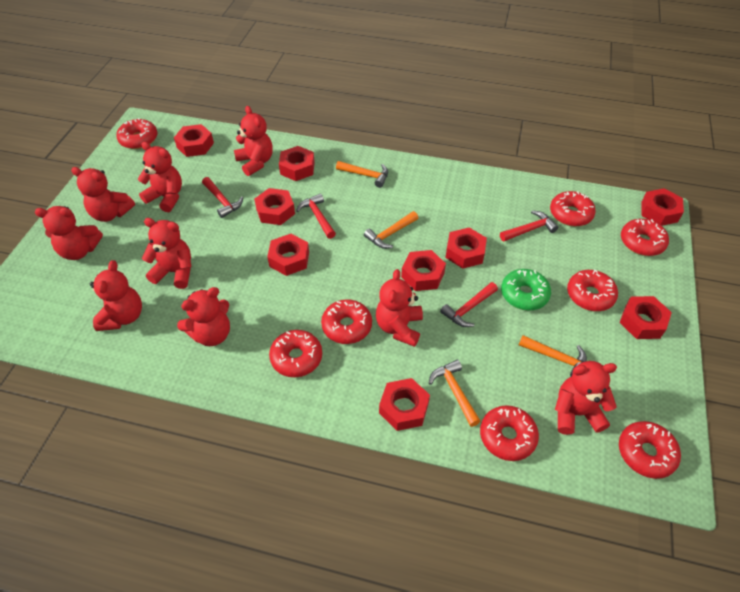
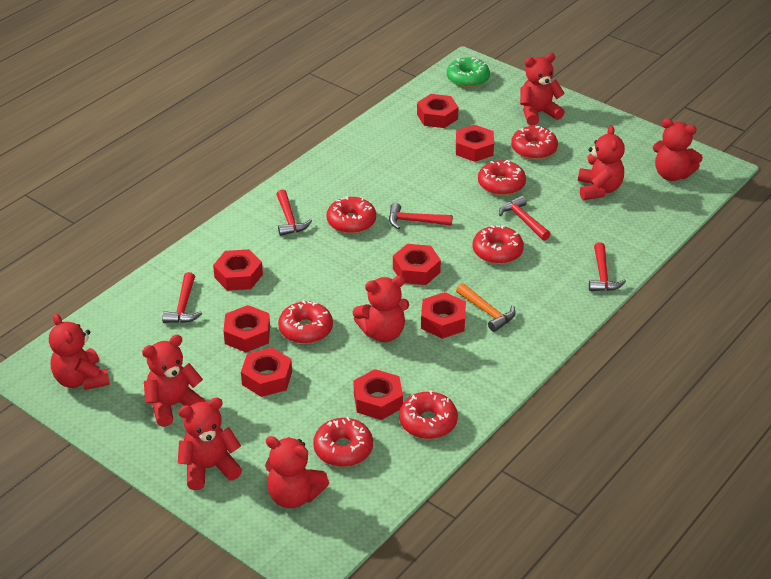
orange hammer: 4 -> 1
red donut: 8 -> 7
red hammer: 4 -> 5
red nut: 9 -> 8
red teddy bear: 9 -> 8

